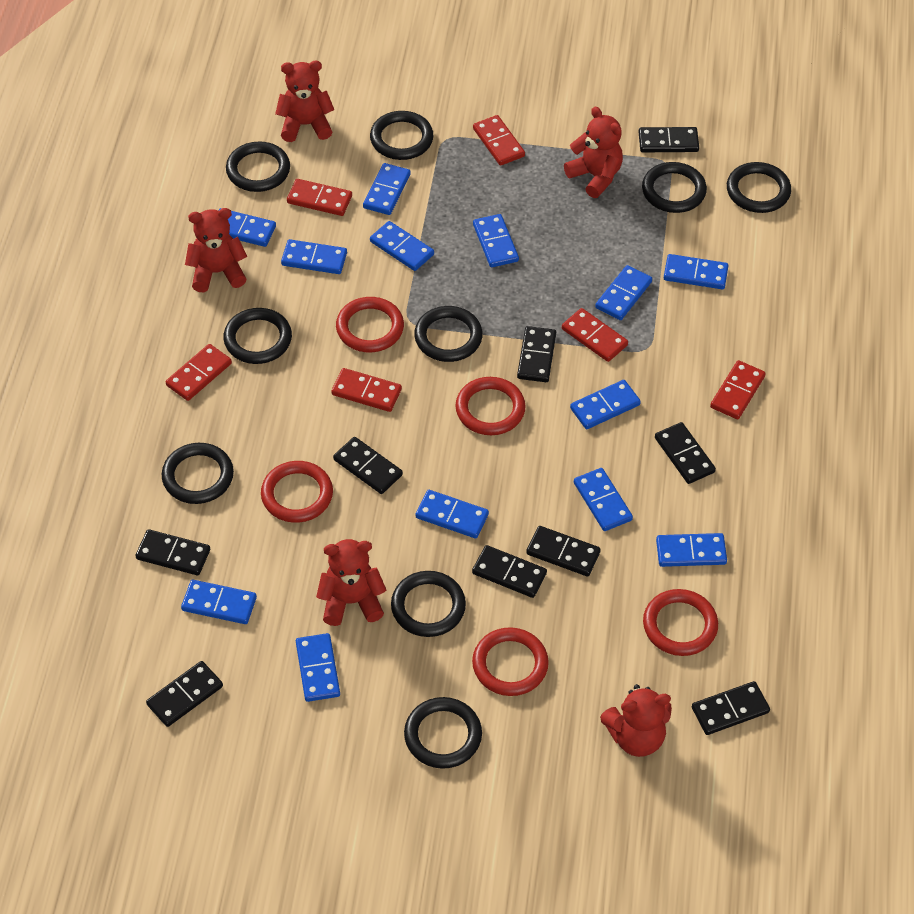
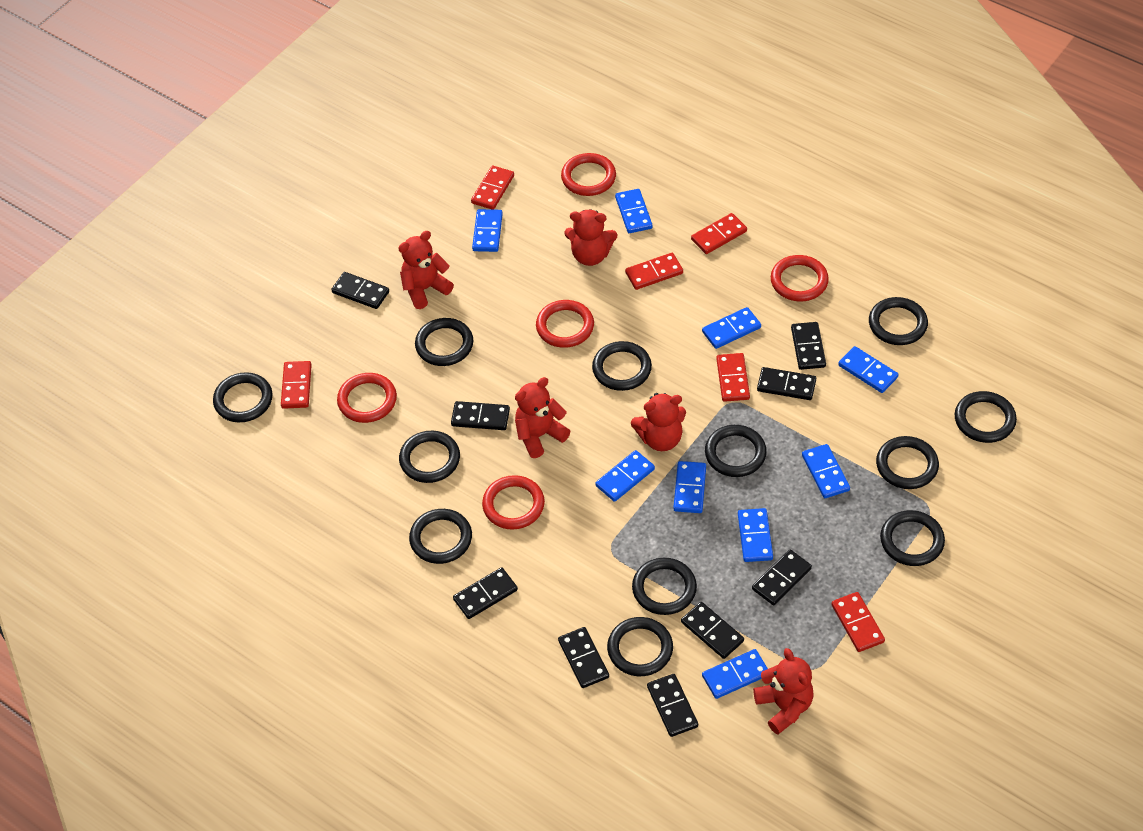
black ring: 9 -> 12
blue domino: 13 -> 9

